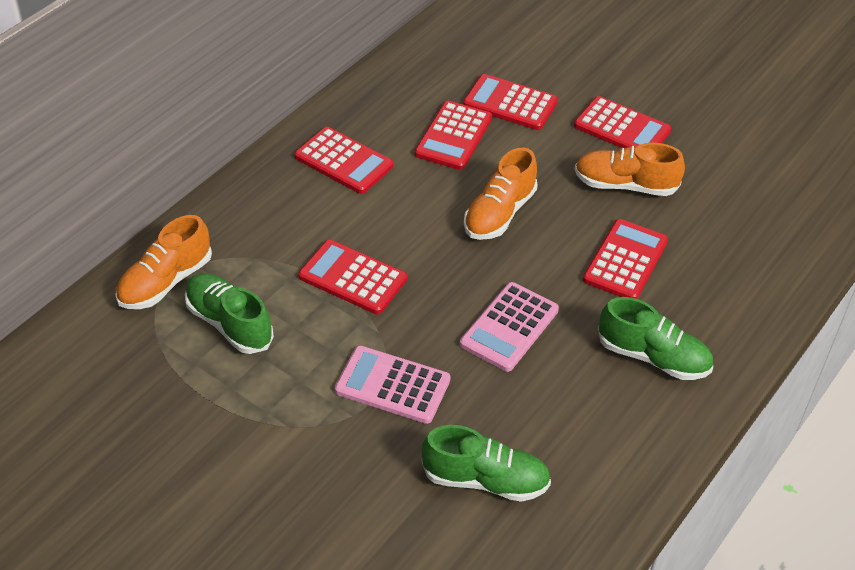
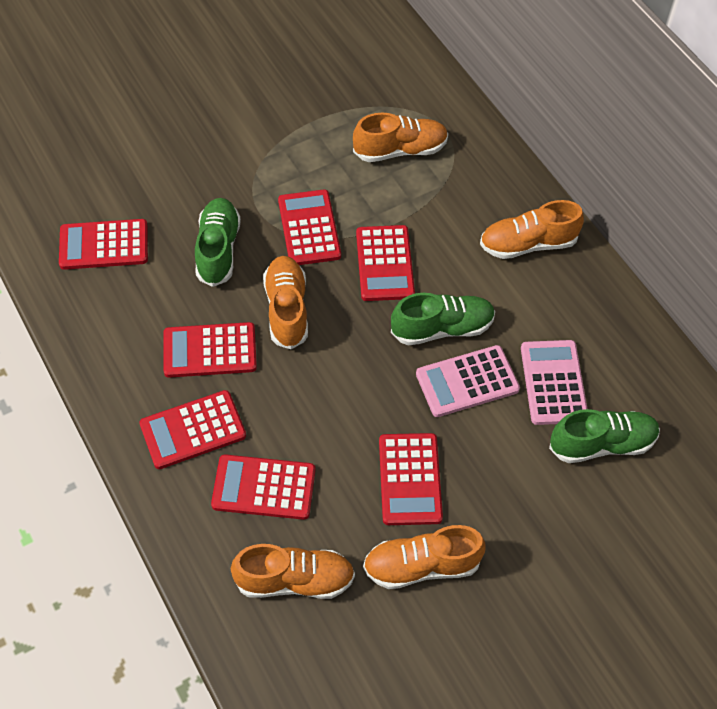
orange shoe: 3 -> 5
red calculator: 6 -> 7

